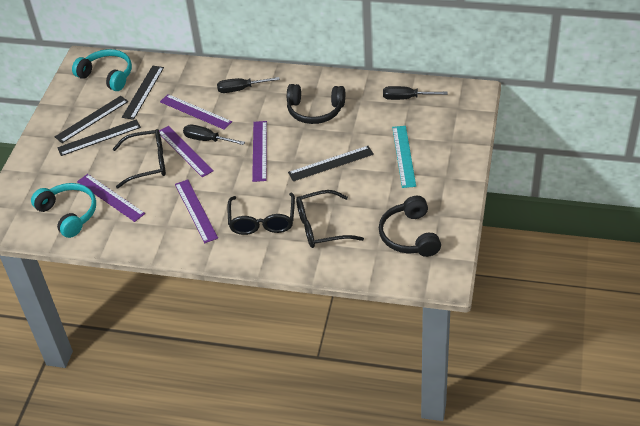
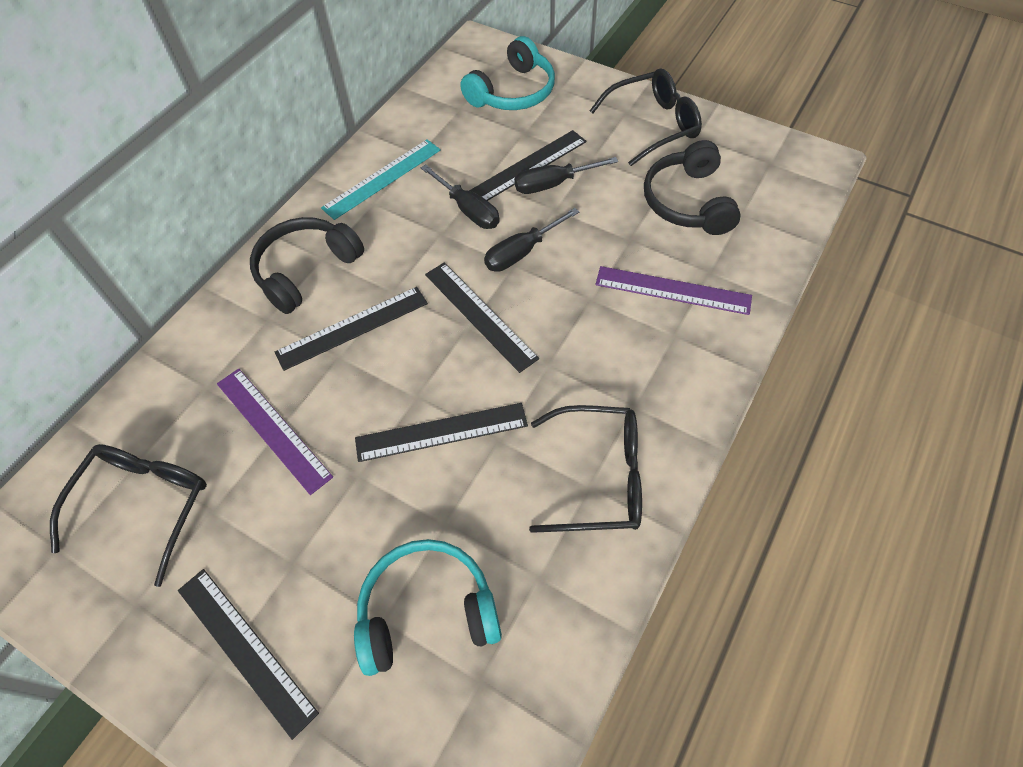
black ruler: 4 -> 5
purple ruler: 5 -> 2

